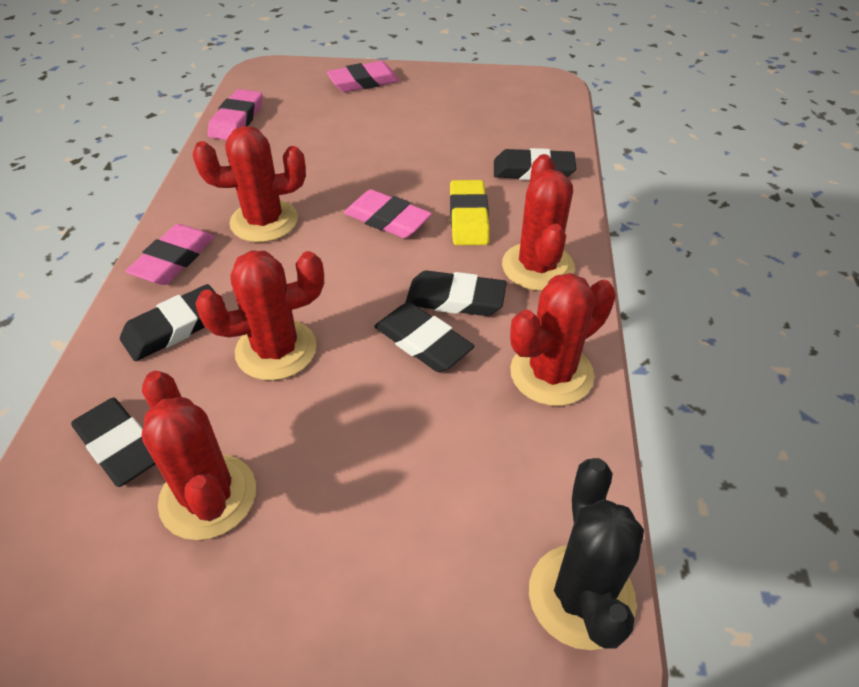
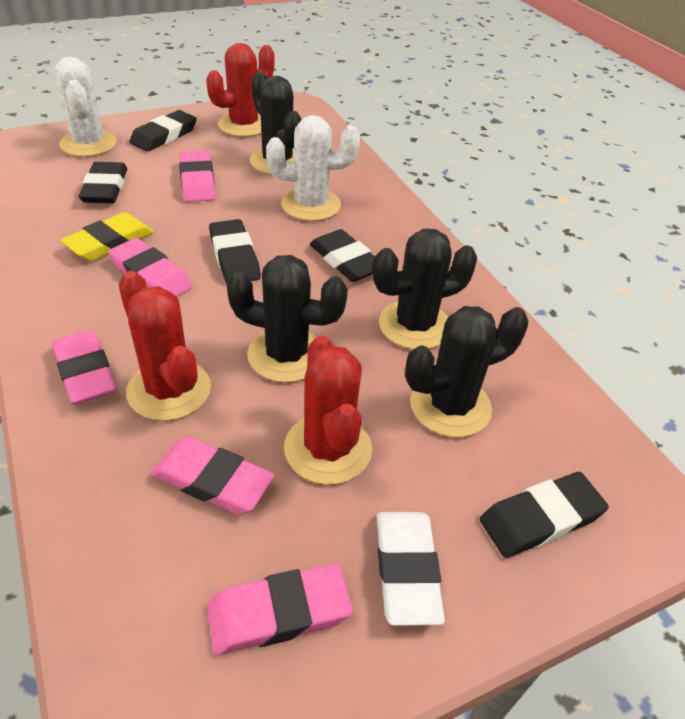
black cactus: 1 -> 4
pink eraser: 4 -> 5
red cactus: 5 -> 3
white cactus: 0 -> 2
white eraser: 0 -> 1

